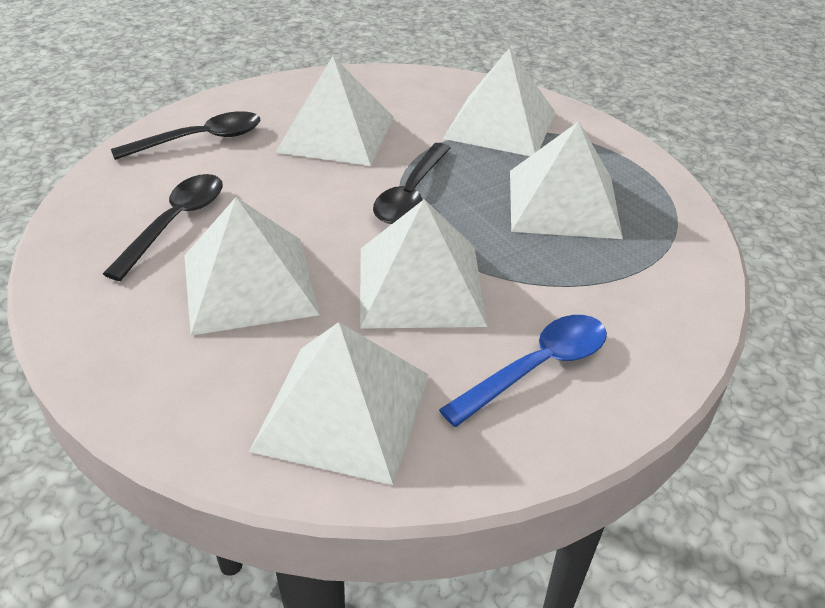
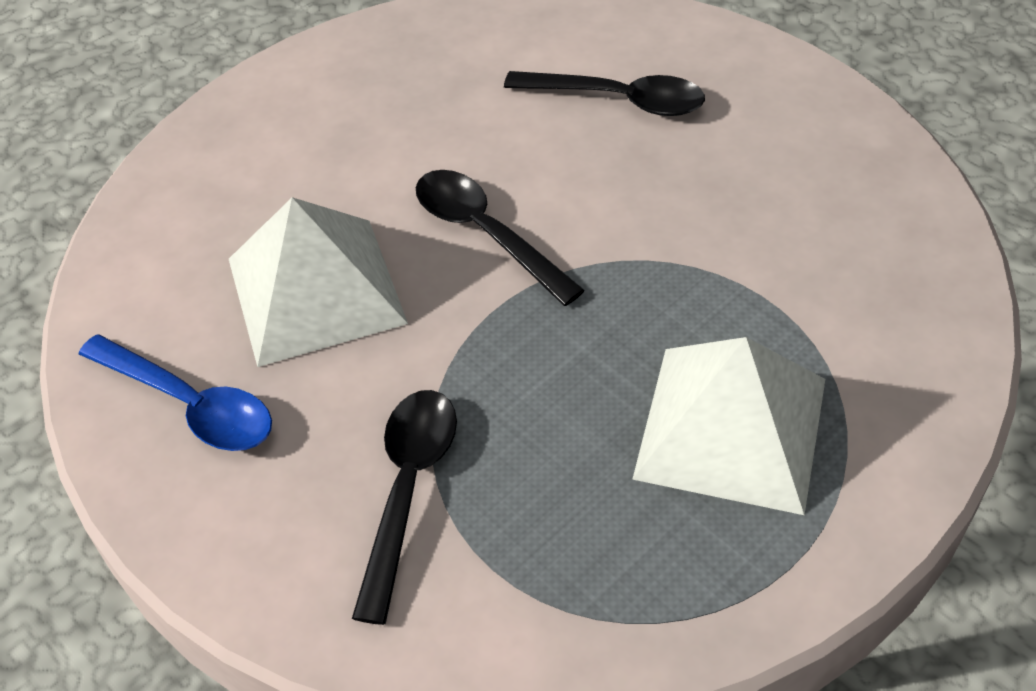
white pyramid: 6 -> 2

